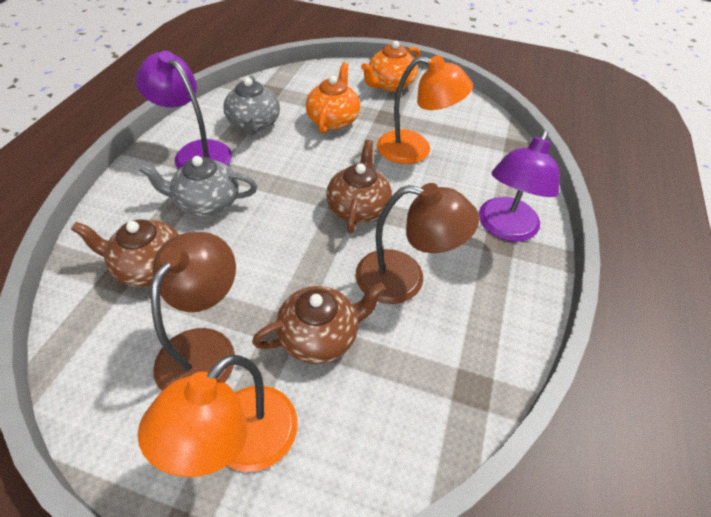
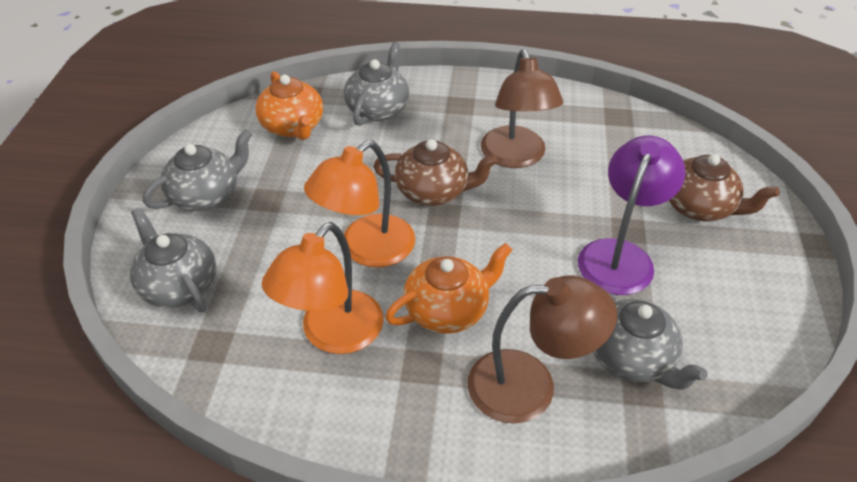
brown teapot: 3 -> 2
grey teapot: 2 -> 4
purple lamp: 2 -> 1

